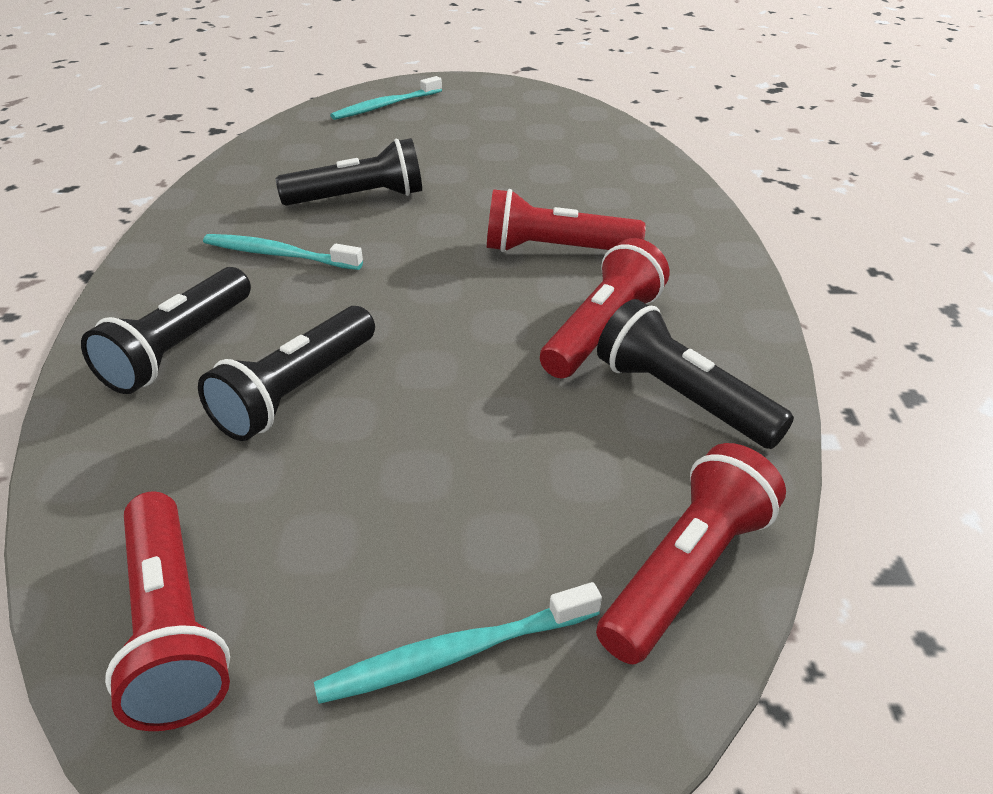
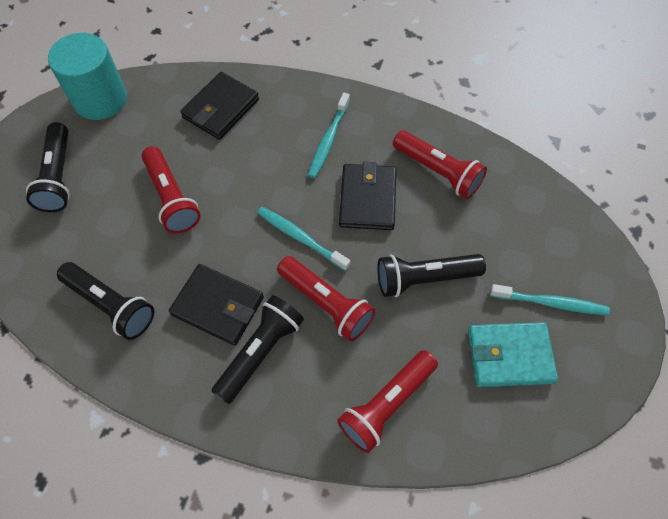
black wallet: 0 -> 3
turquoise cylinder: 0 -> 1
turquoise wallet: 0 -> 1

